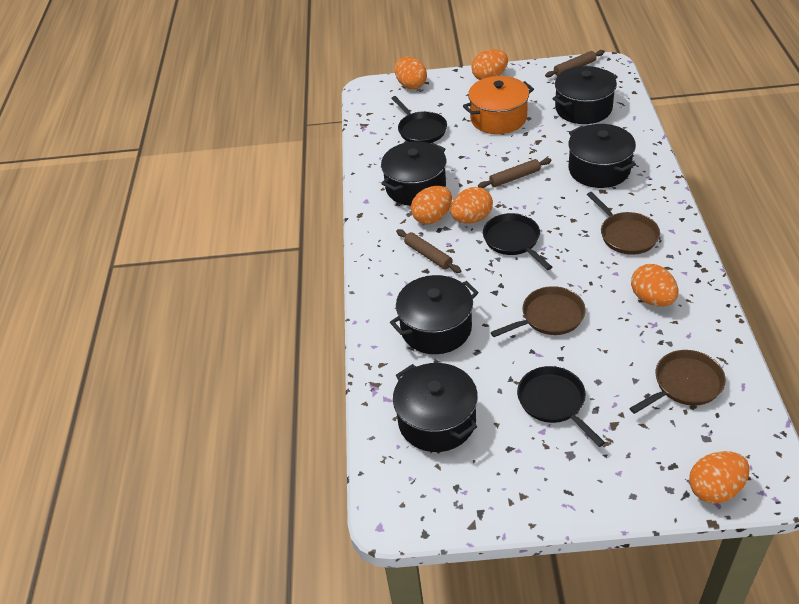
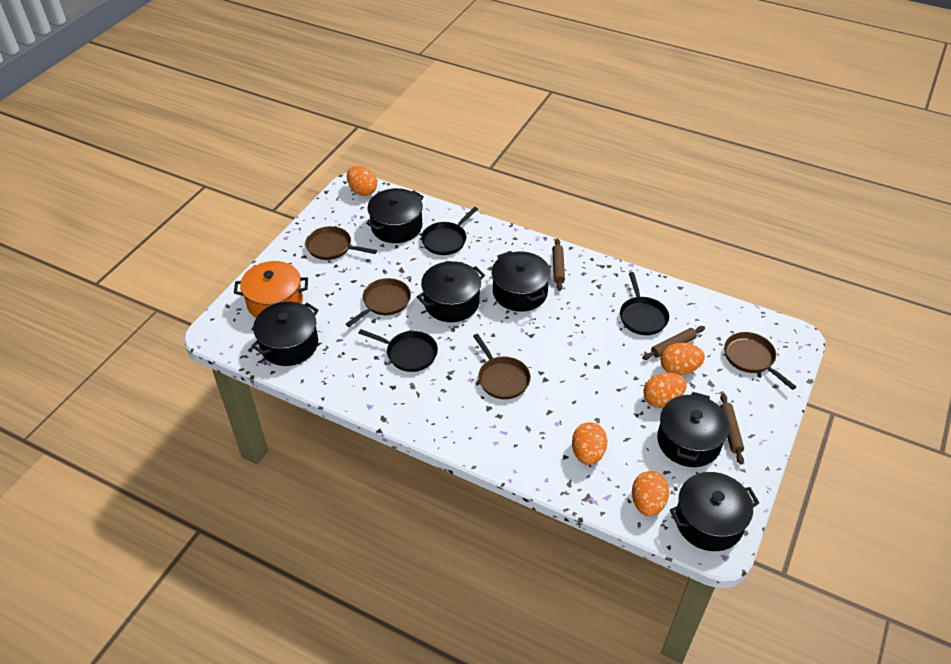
black pot: 5 -> 6
brown pan: 3 -> 4
orange egg: 6 -> 5

